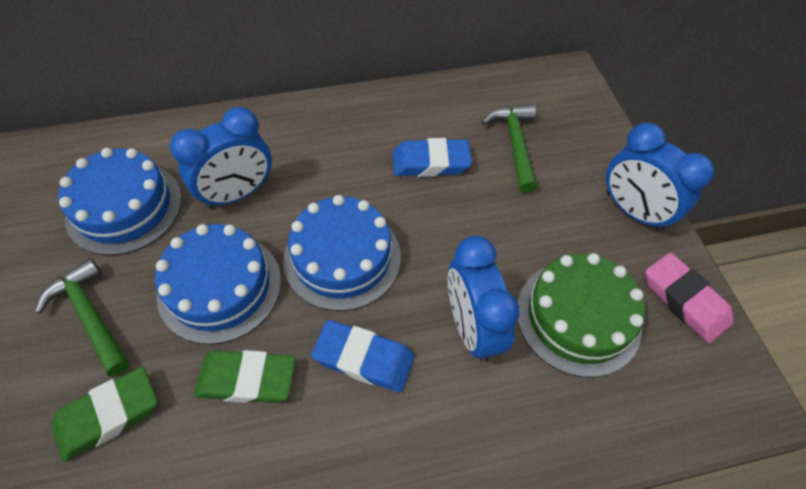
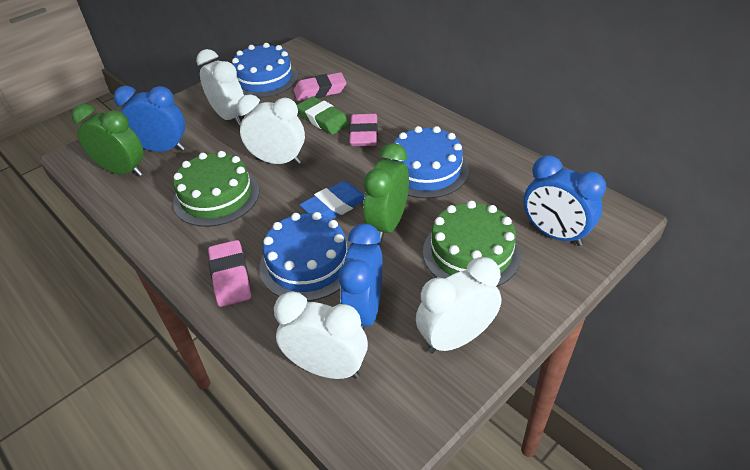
blue eraser: 2 -> 1
green cake: 1 -> 2
green clock: 0 -> 2
green eraser: 2 -> 1
green hammer: 2 -> 0
pink eraser: 1 -> 3
white clock: 0 -> 4

